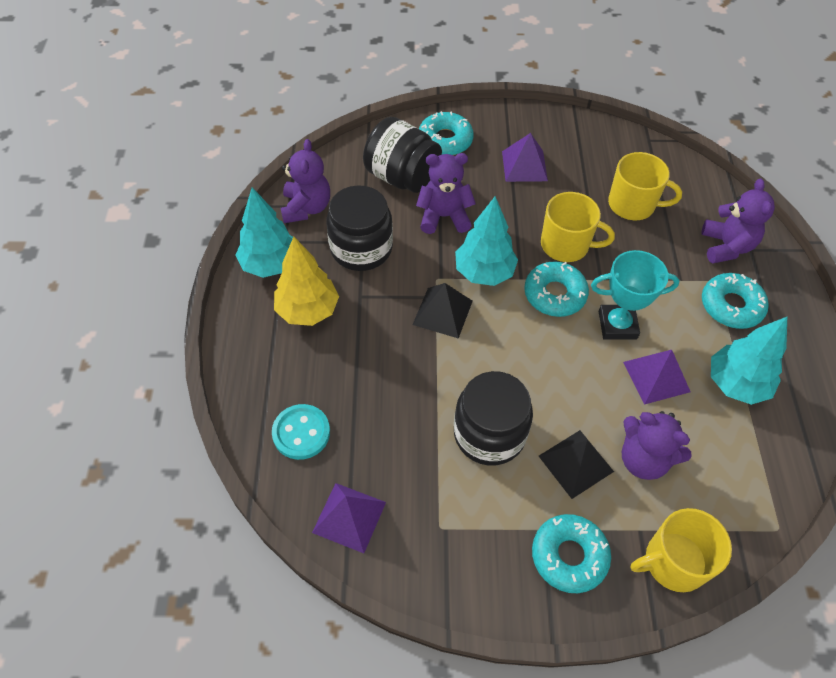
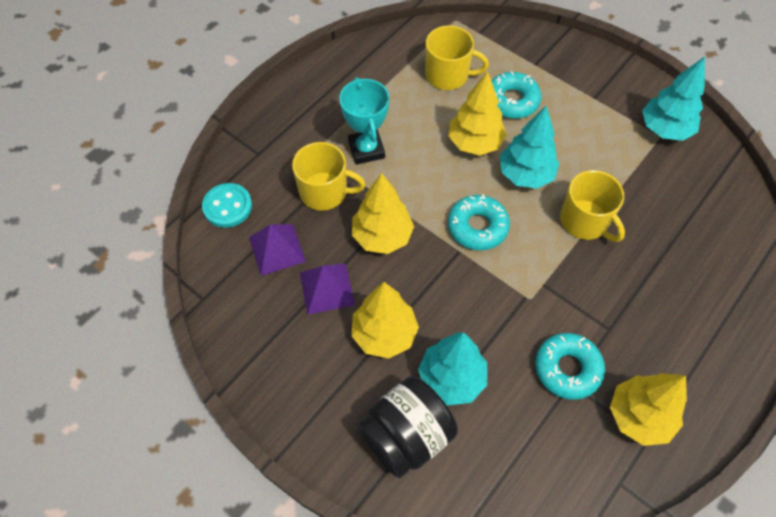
black jar: 3 -> 1
black pyramid: 2 -> 0
purple pyramid: 3 -> 2
purple teddy bear: 4 -> 0
turquoise donut: 4 -> 3
yellow tree: 1 -> 4

